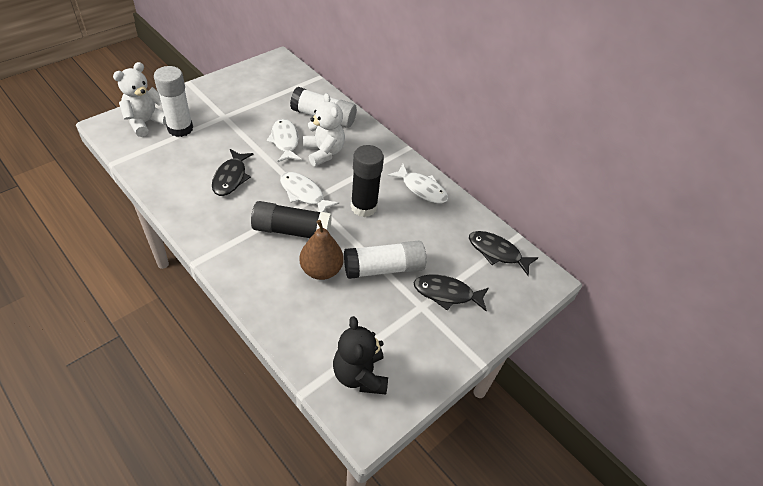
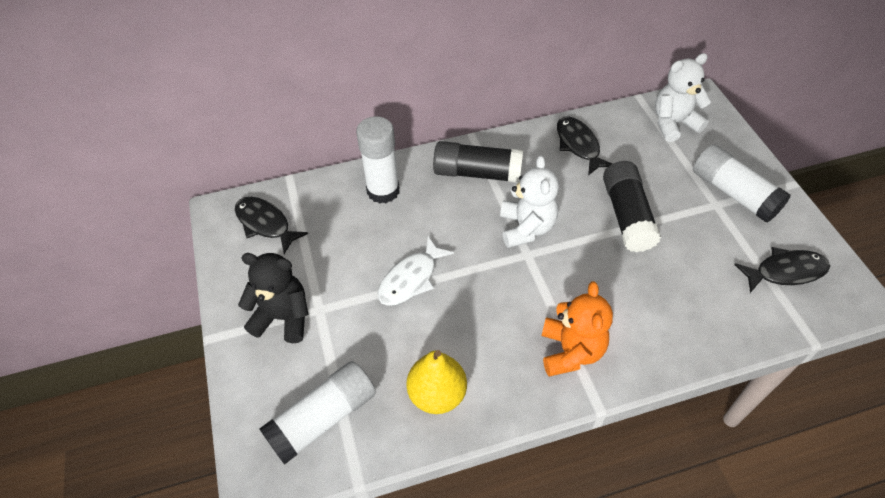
brown pear: 1 -> 0
orange teddy bear: 0 -> 1
white fish: 3 -> 1
yellow pear: 0 -> 1

